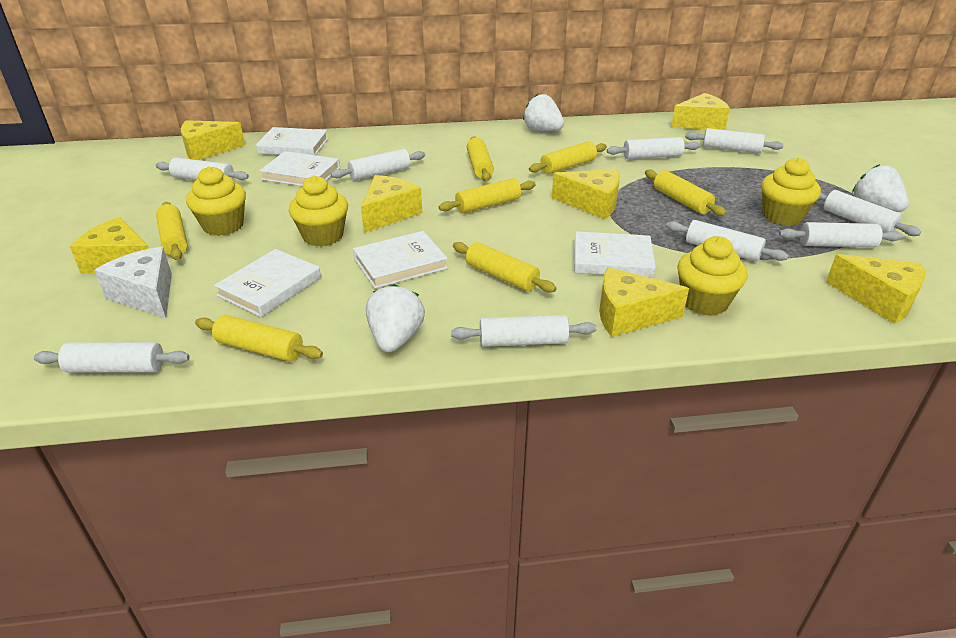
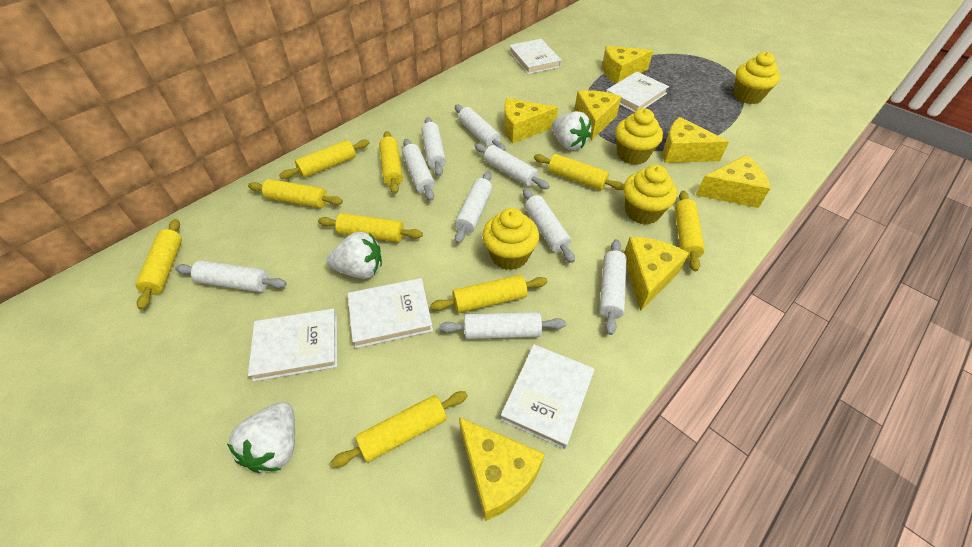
white cheese: 1 -> 0
yellow rolling pin: 7 -> 9

